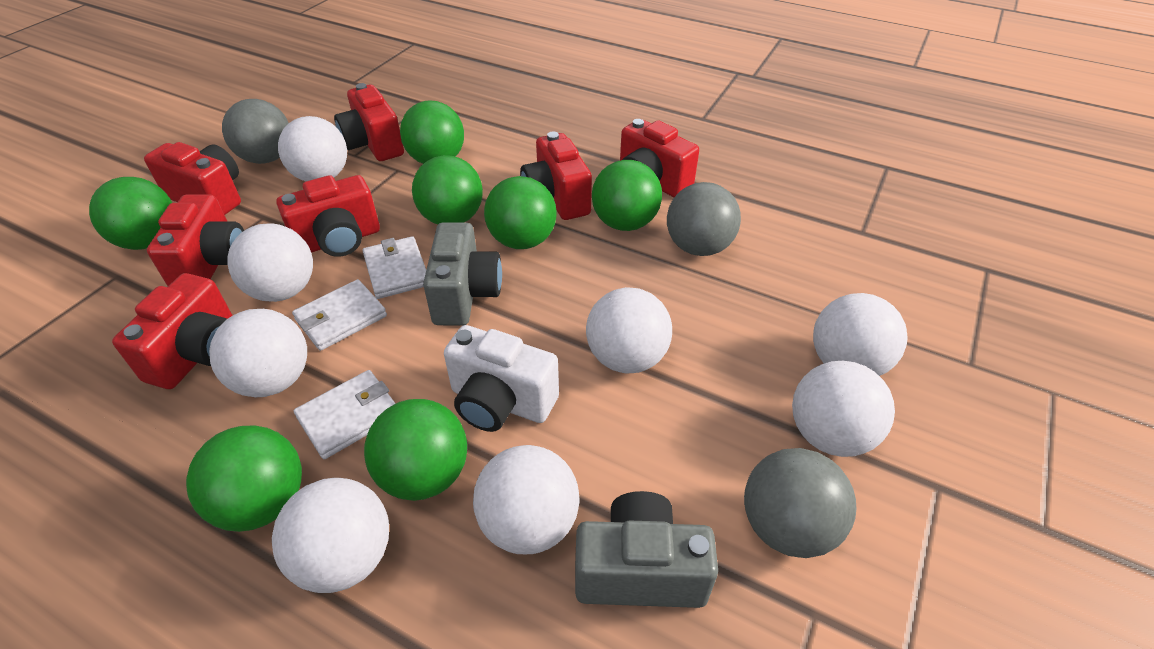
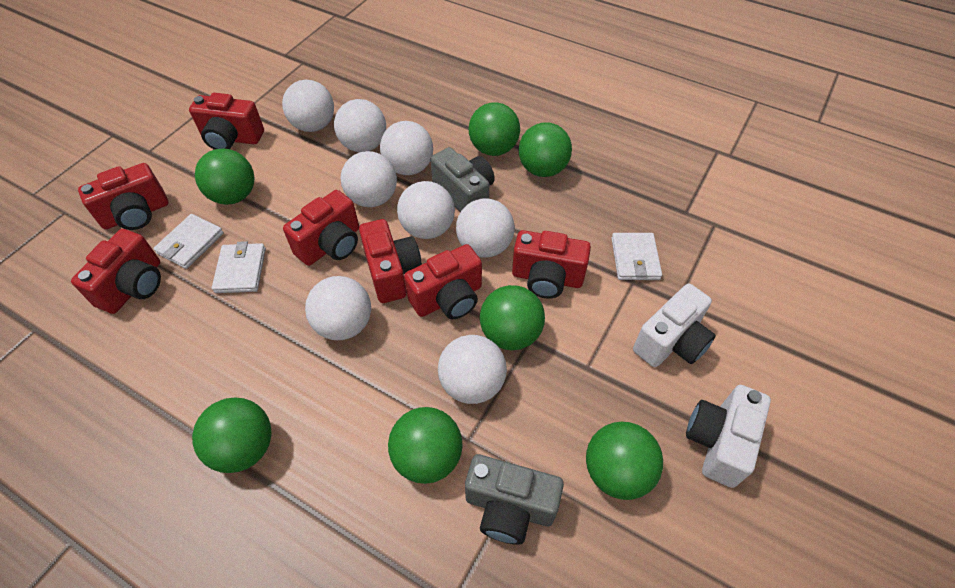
grey ball: 3 -> 0
white camera: 1 -> 2

